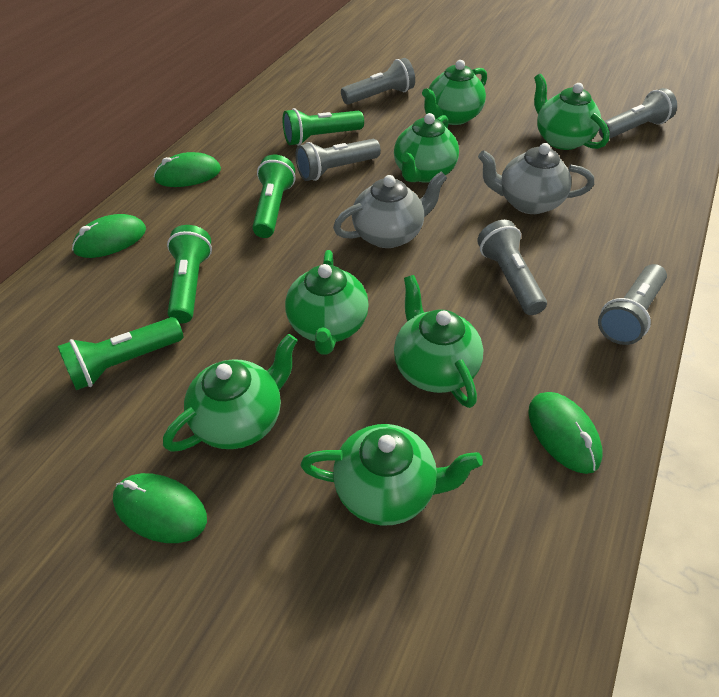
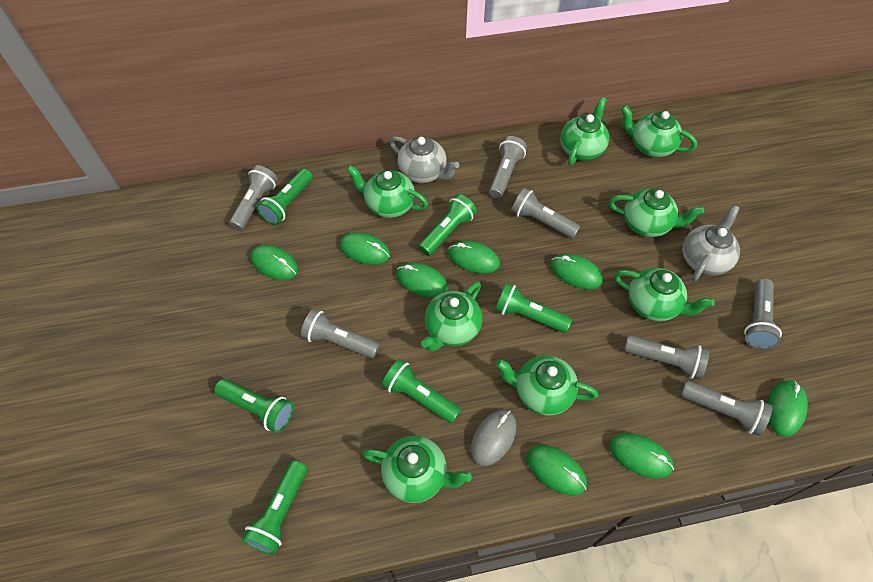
green flashlight: 4 -> 6
green mouse: 4 -> 8
green teapot: 7 -> 8
grey flashlight: 5 -> 7
grey mouse: 0 -> 1

